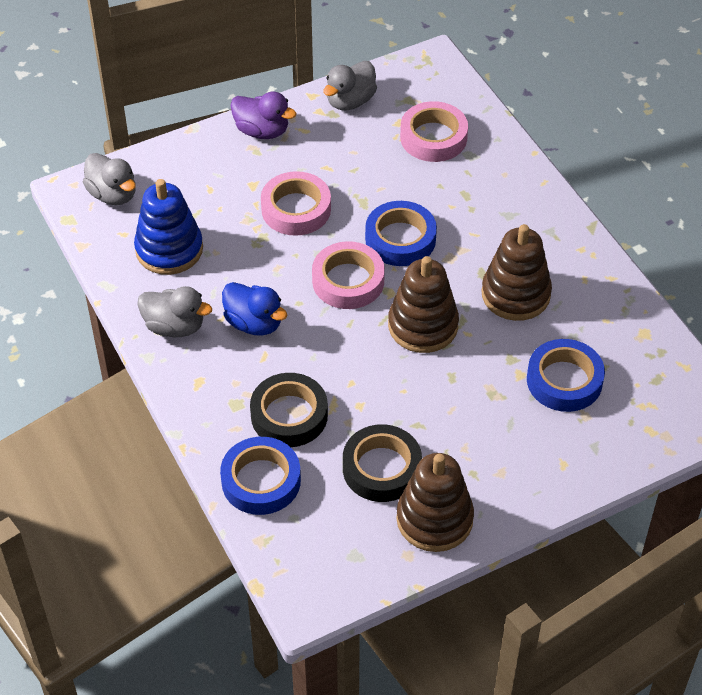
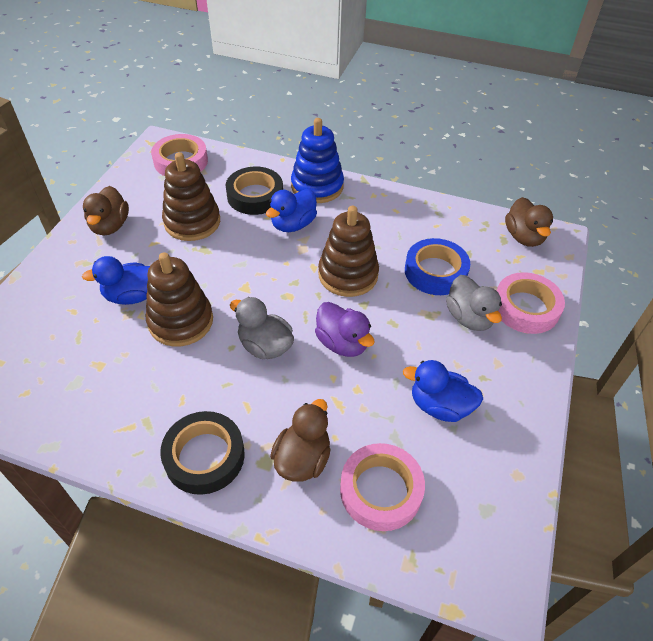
blue duck: 1 -> 3
blue tape: 3 -> 1
brown duck: 0 -> 3
grey duck: 3 -> 2

